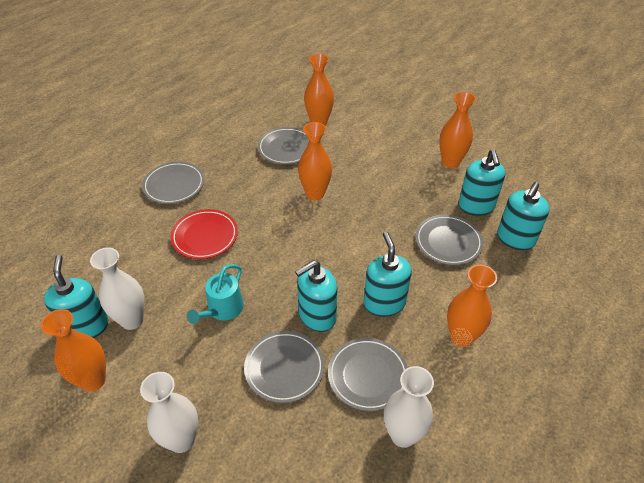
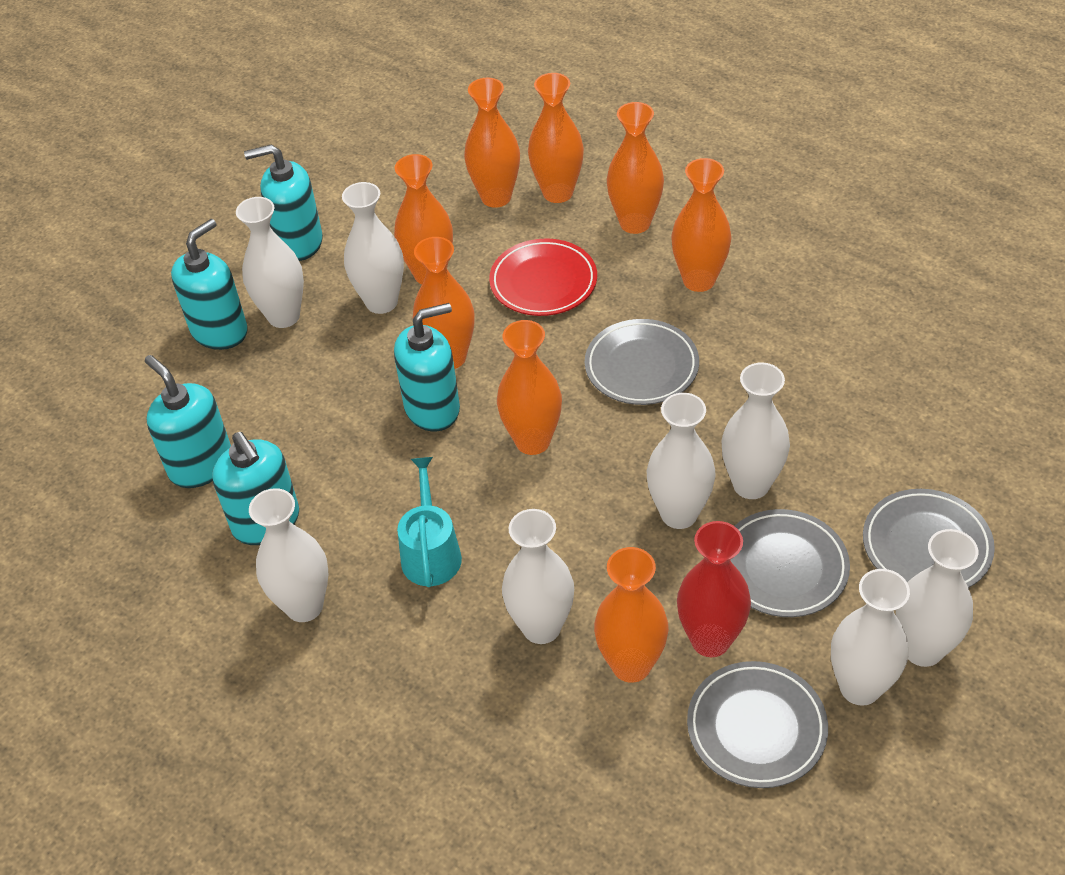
grey plate: 5 -> 4
orange vase: 5 -> 8
red vase: 0 -> 1
white vase: 3 -> 8

